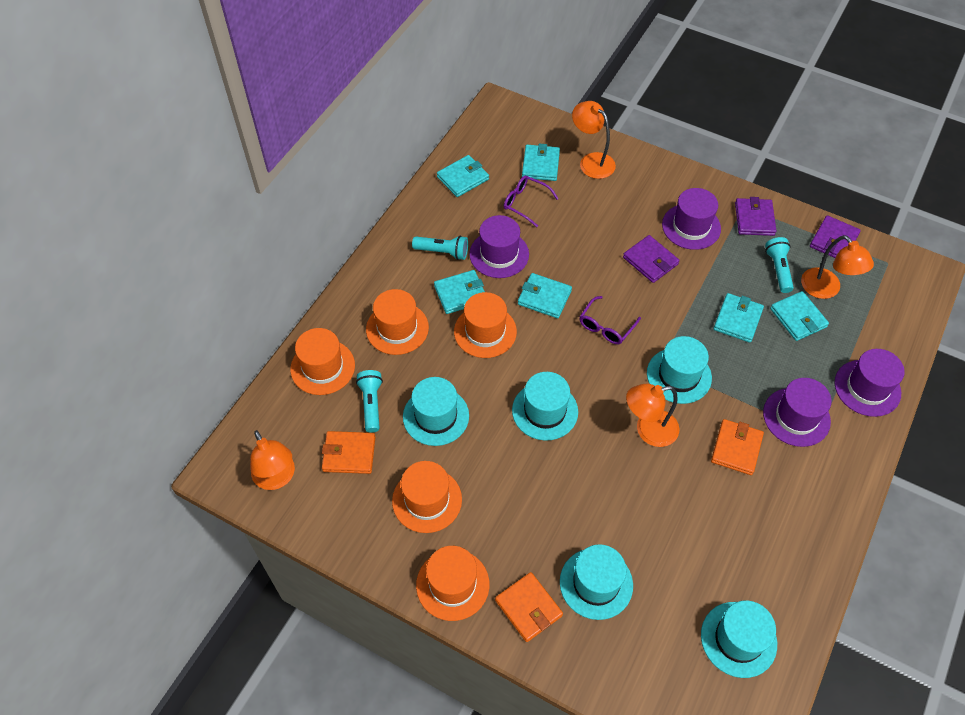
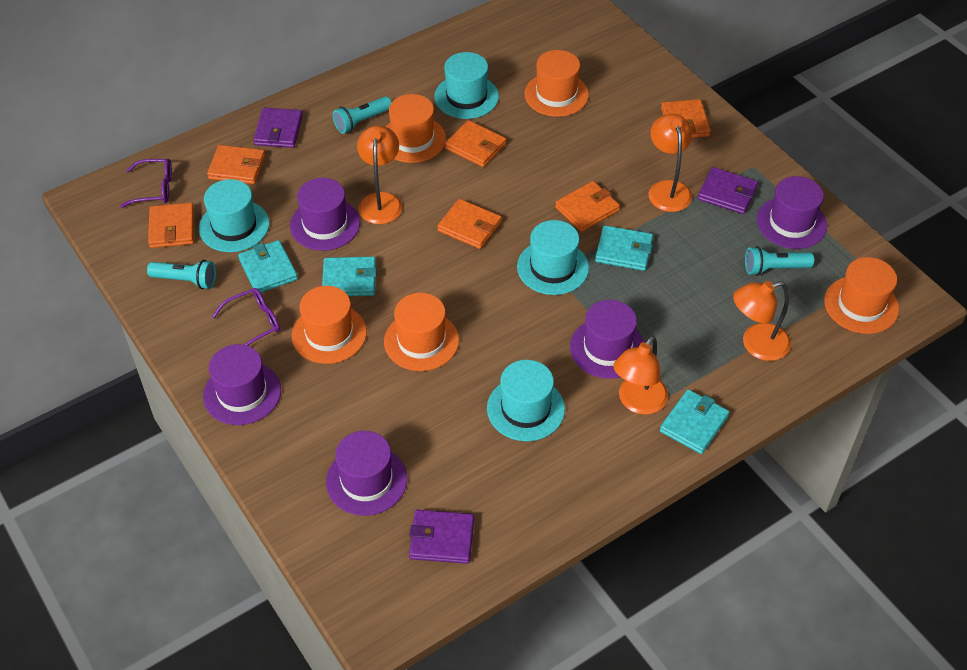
orange wallet: 3 -> 6
purple hat: 4 -> 5
turquoise hat: 5 -> 4
turquoise wallet: 6 -> 4

